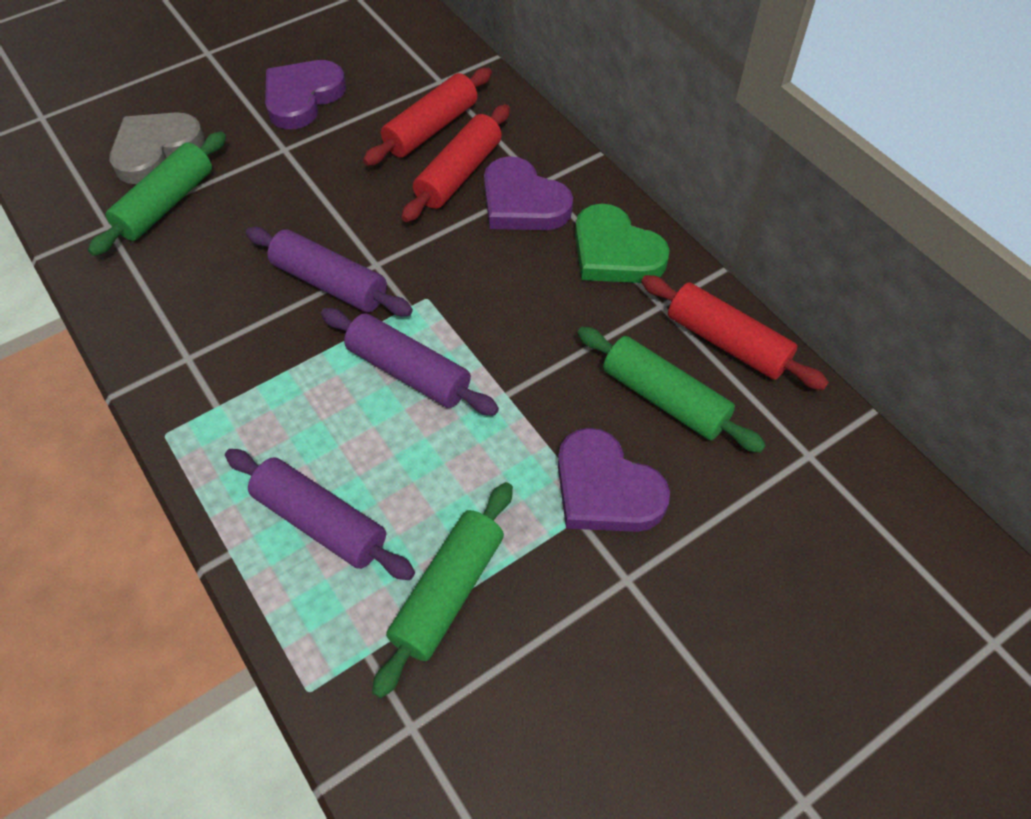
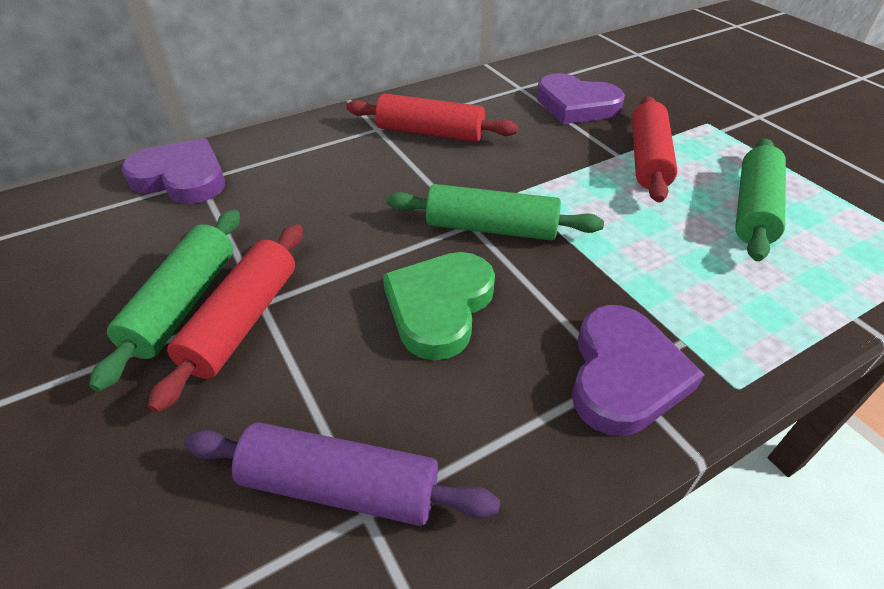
grey heart: 1 -> 0
purple rolling pin: 3 -> 1

